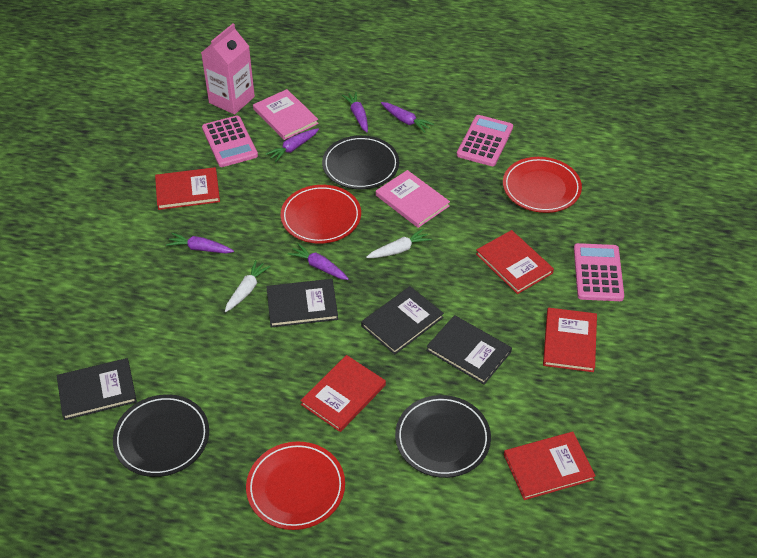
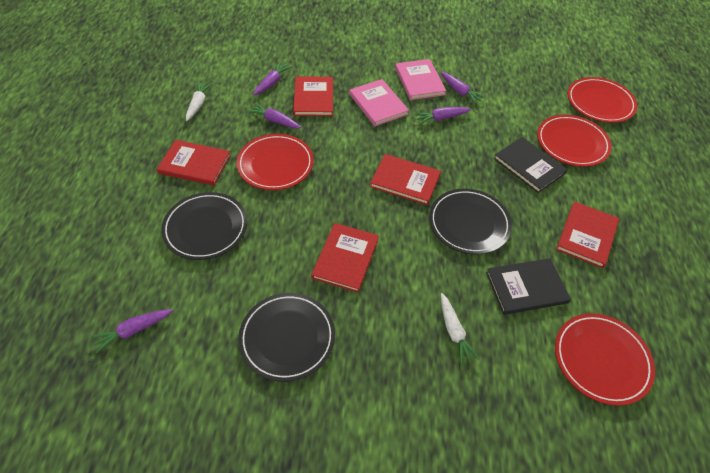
black book: 4 -> 2
pink calculator: 3 -> 0
pink carton: 1 -> 0
red plate: 3 -> 4

